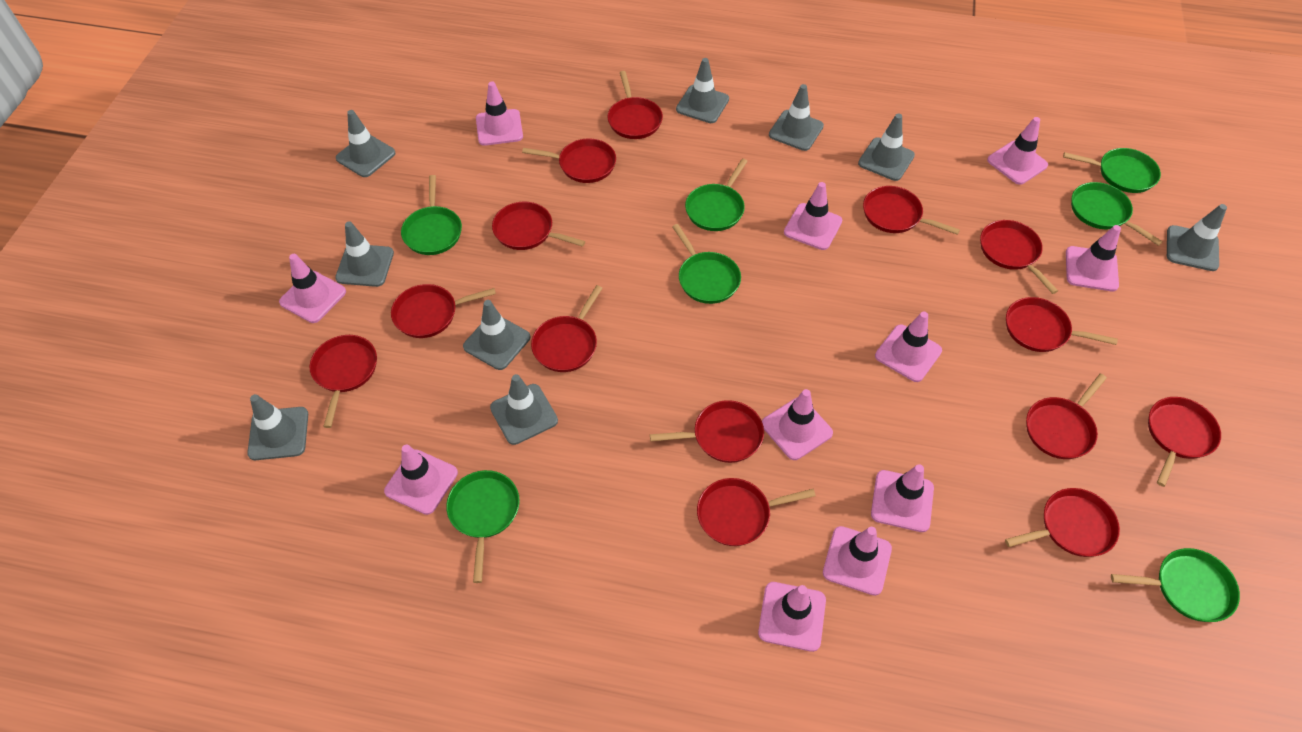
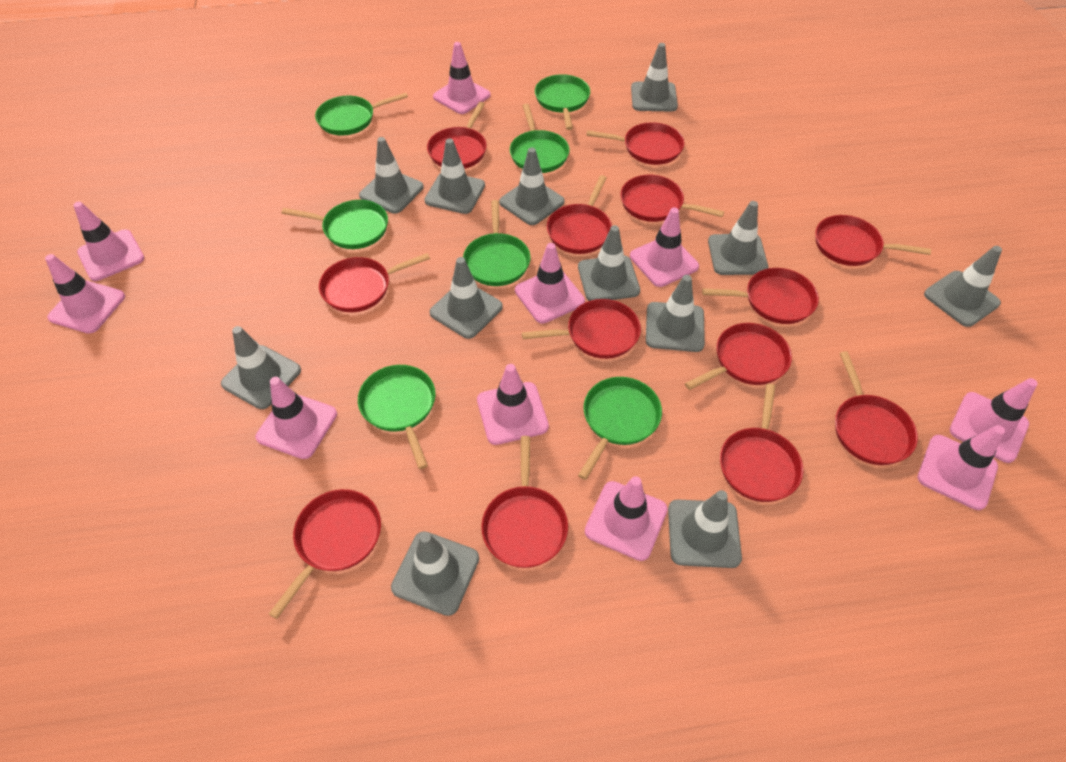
grey traffic cone: 9 -> 12
pink traffic cone: 11 -> 10
red pan: 14 -> 13

